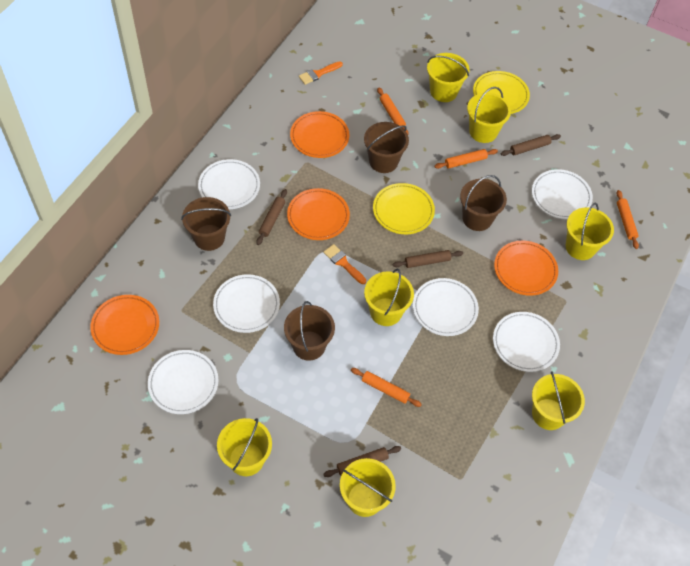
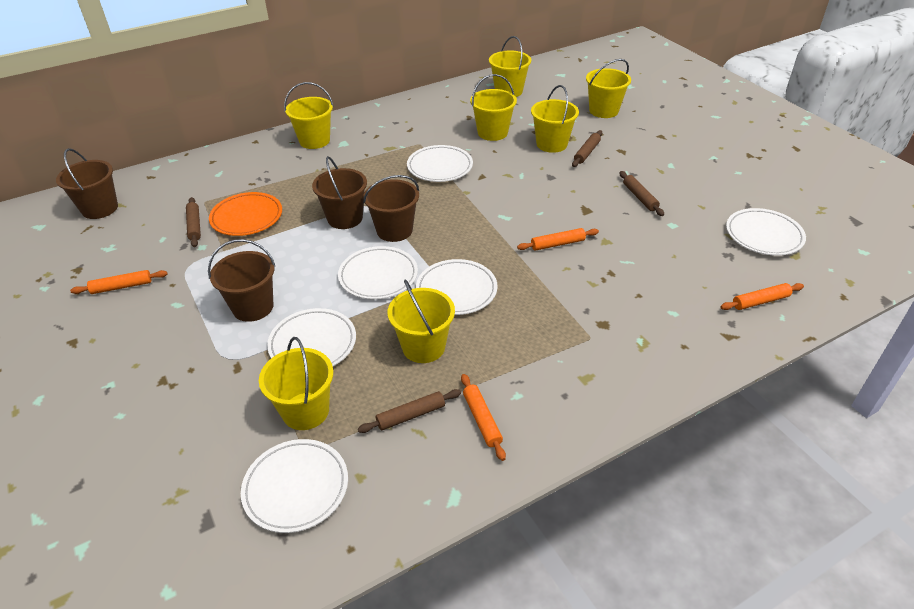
orange brush: 2 -> 0
orange plate: 4 -> 1
yellow plate: 2 -> 0

